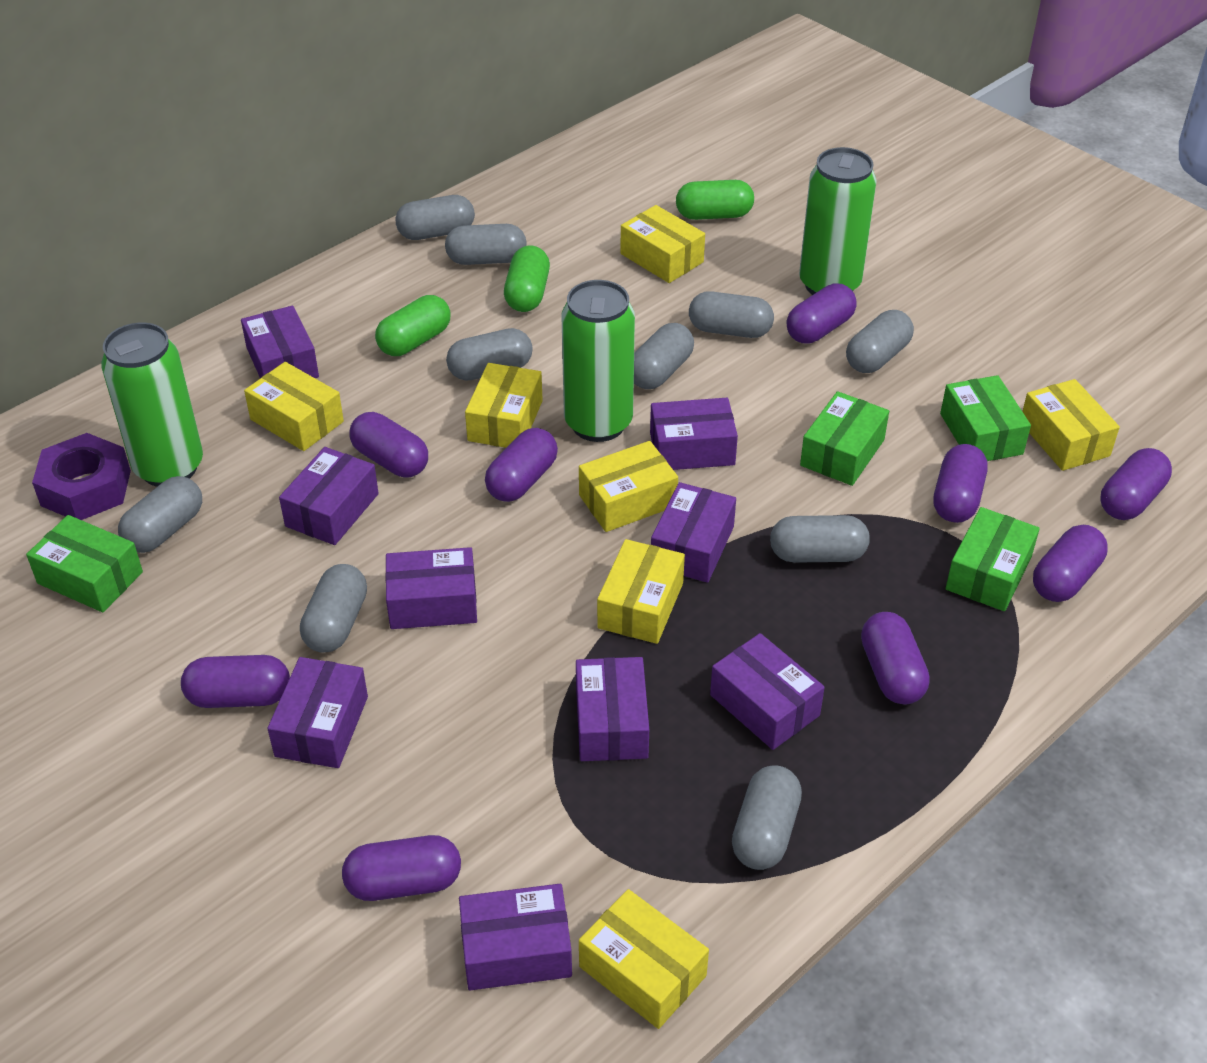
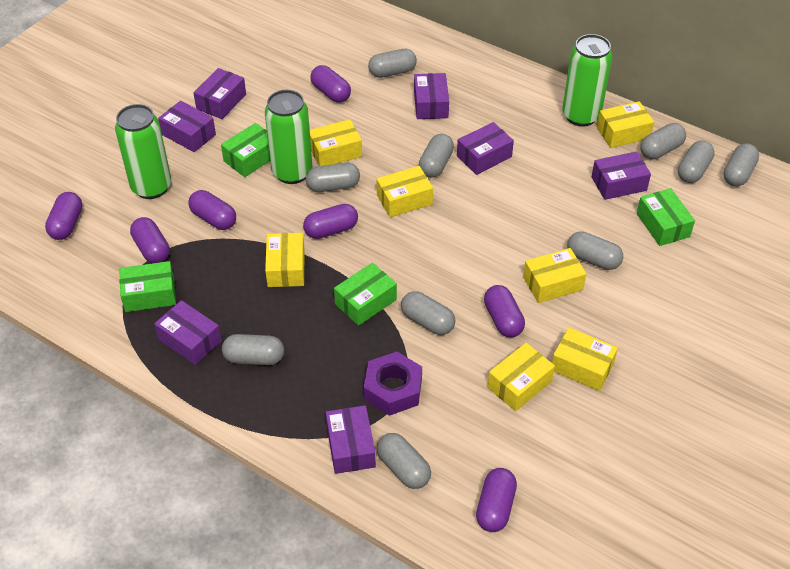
green capsule: 3 -> 0
purple box: 9 -> 7
purple capsule: 9 -> 7

